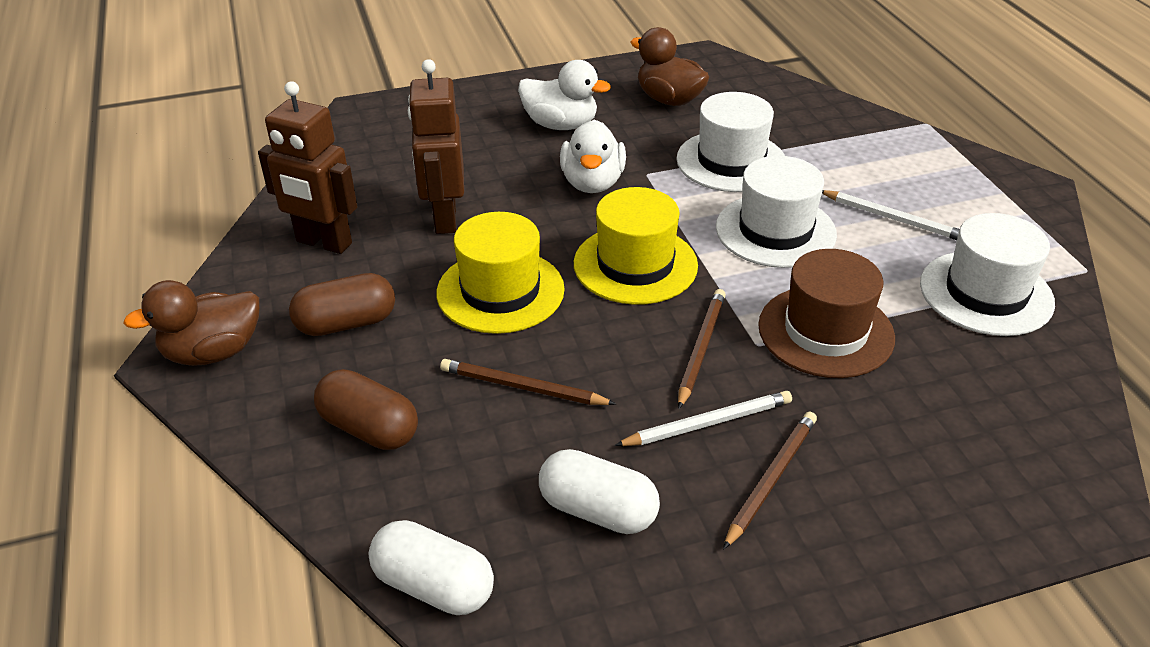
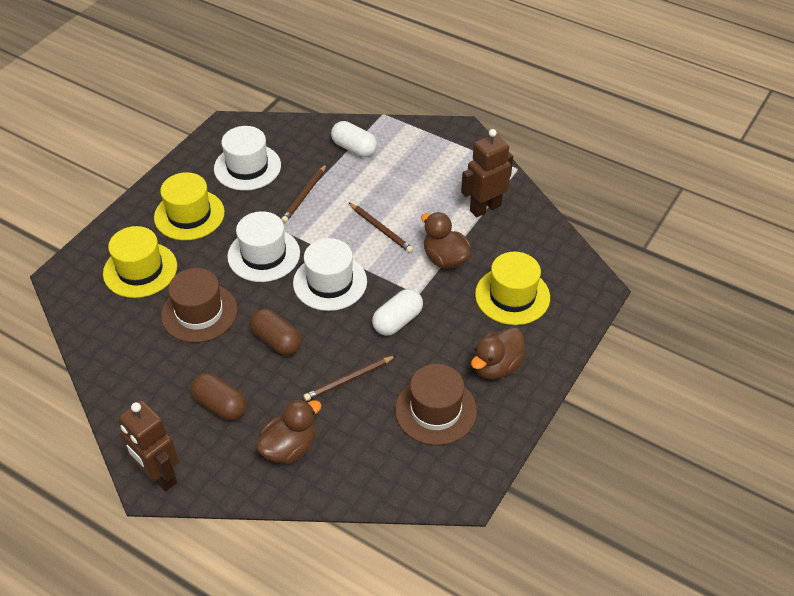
brown duck: 2 -> 3
brown hat: 1 -> 2
white duck: 2 -> 0
white pencil: 2 -> 0
yellow hat: 2 -> 3

